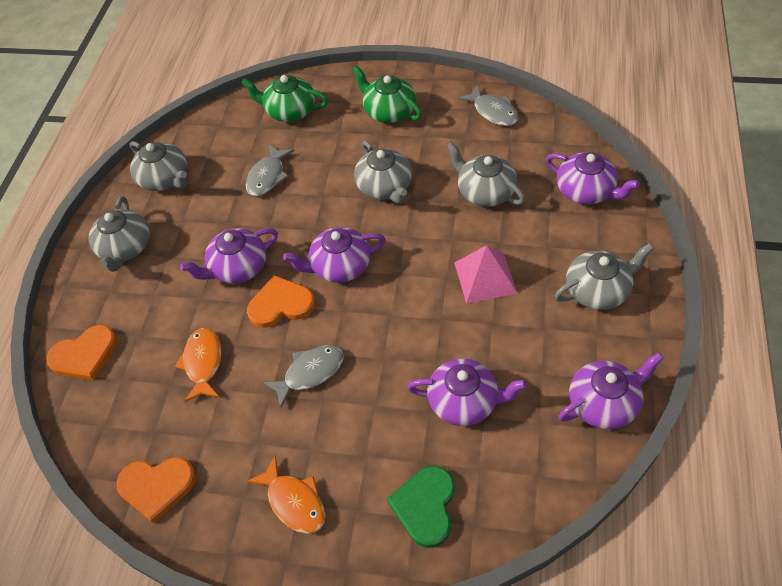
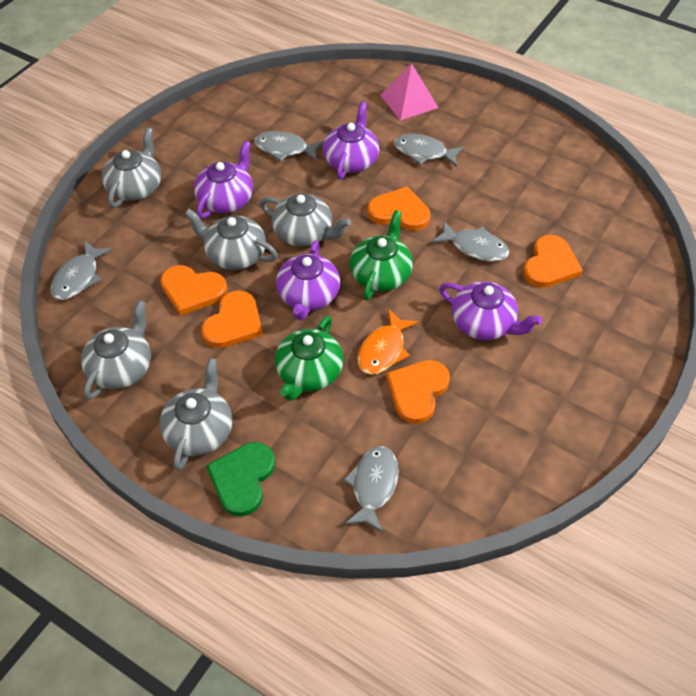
grey fish: 3 -> 5
orange fish: 2 -> 1
orange heart: 3 -> 5
purple teapot: 5 -> 4

